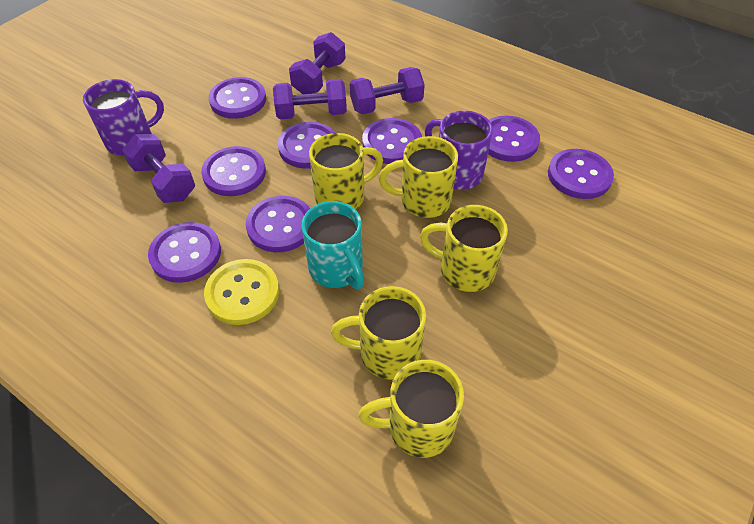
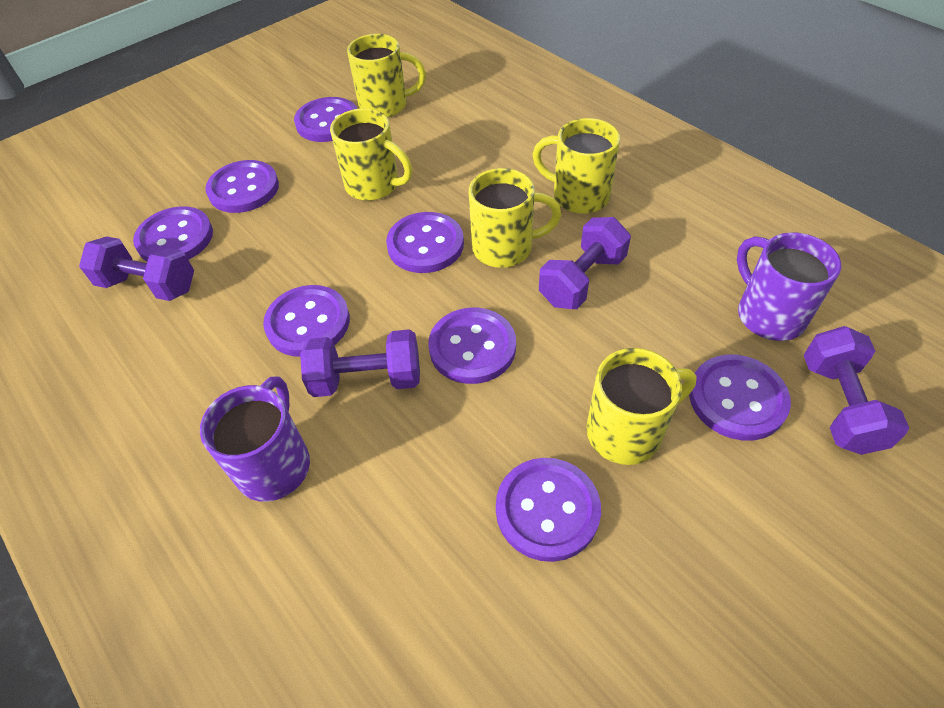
turquoise mug: 1 -> 0
yellow button: 1 -> 0

